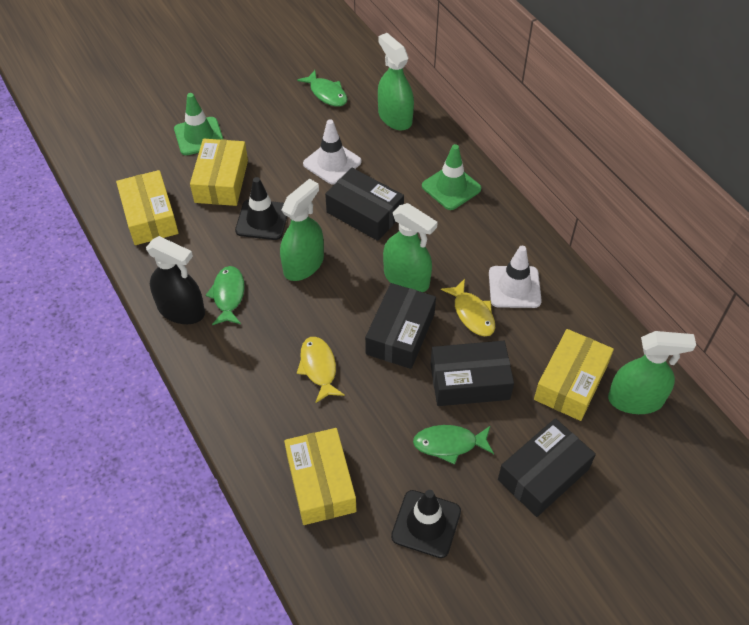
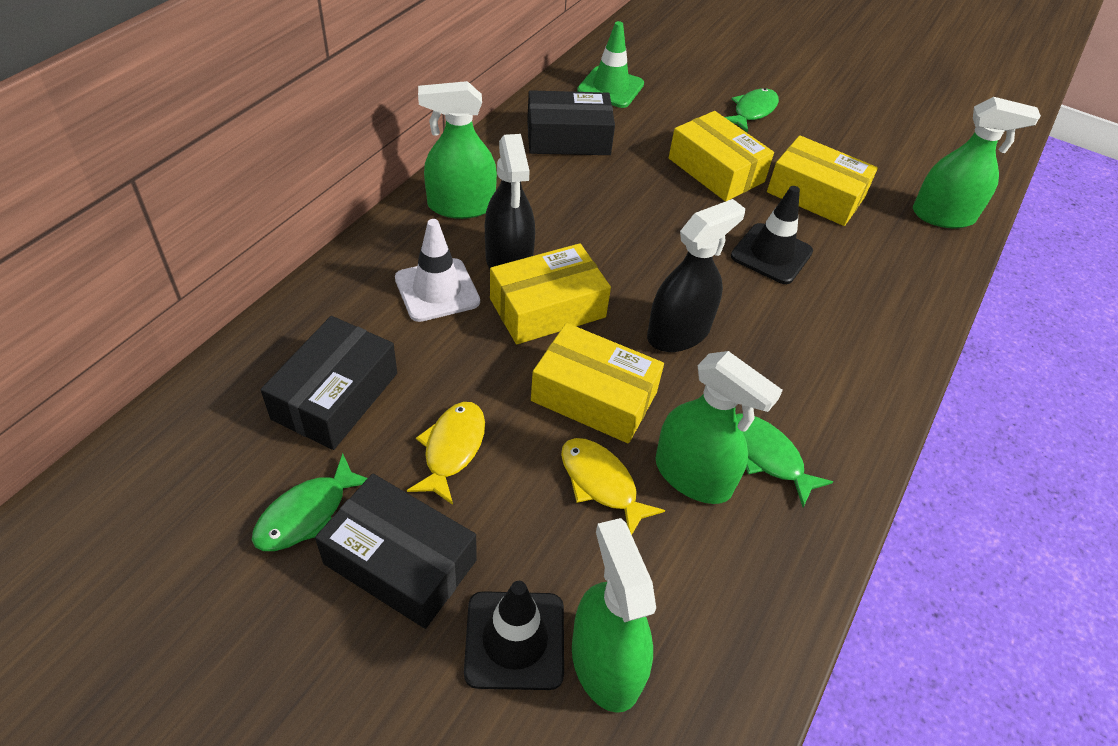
black box: 4 -> 3
black spray bottle: 1 -> 2
green traffic cone: 2 -> 1
white traffic cone: 2 -> 1

